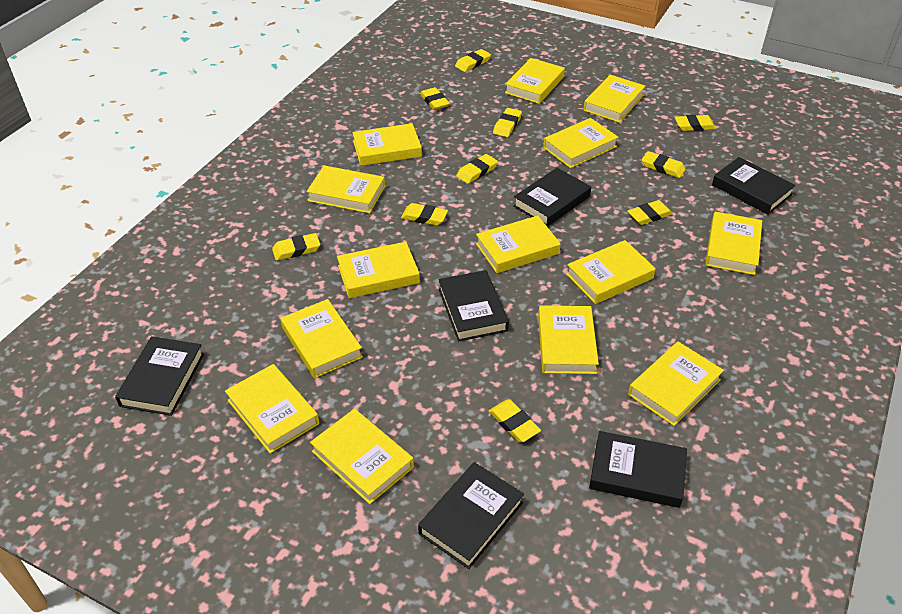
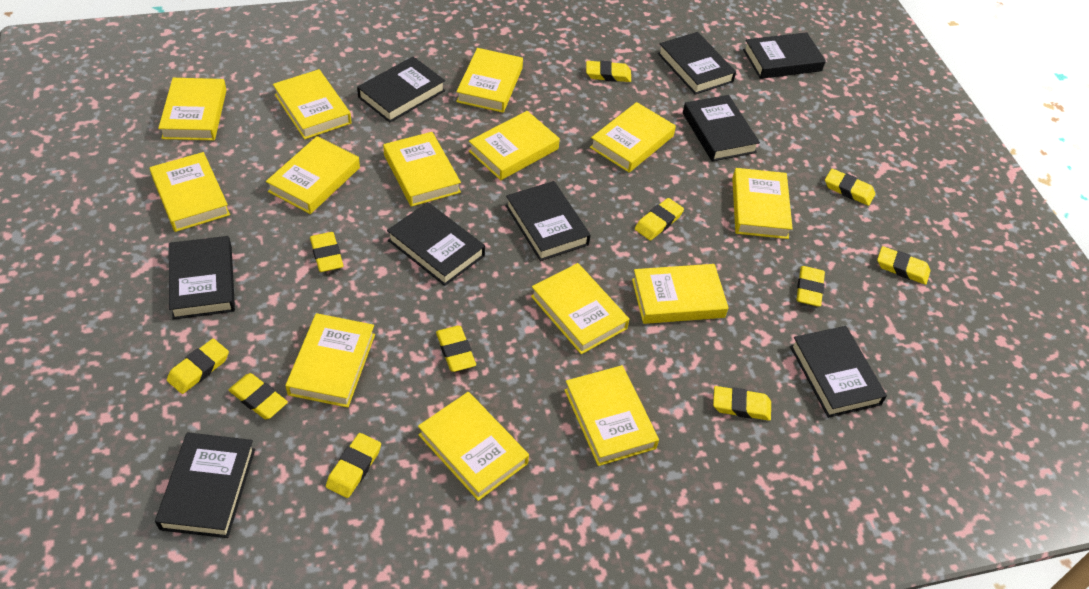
black book: 6 -> 9
yellow eraser: 10 -> 11

